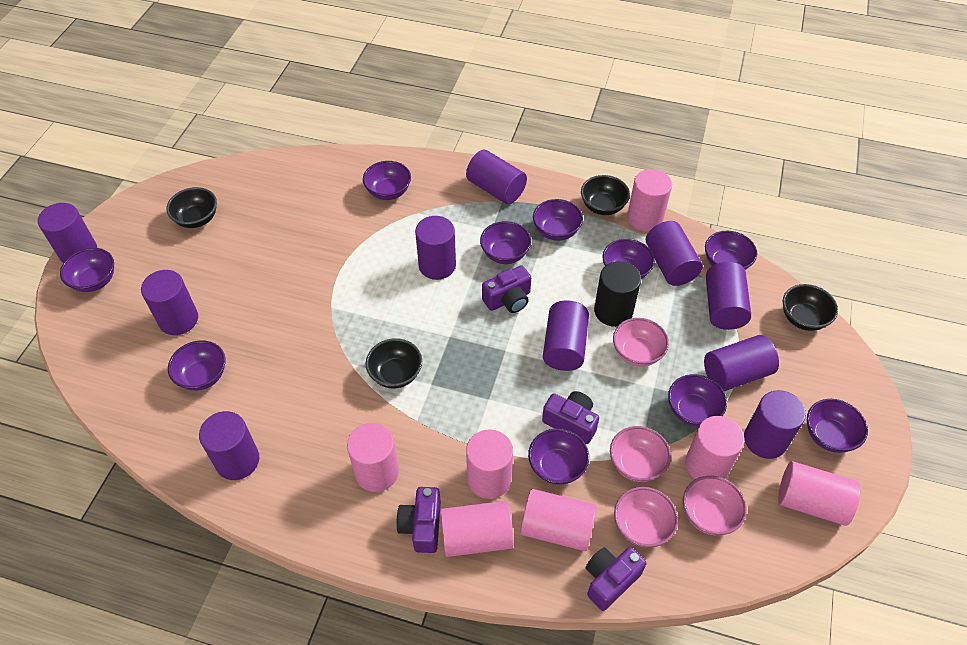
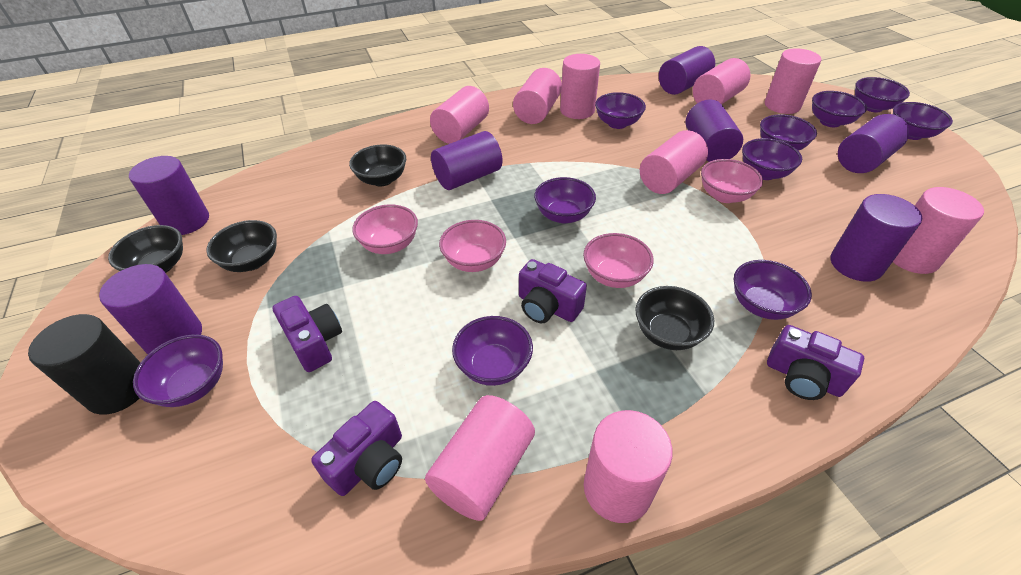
pink cylinder: 7 -> 9
purple cylinder: 10 -> 7

